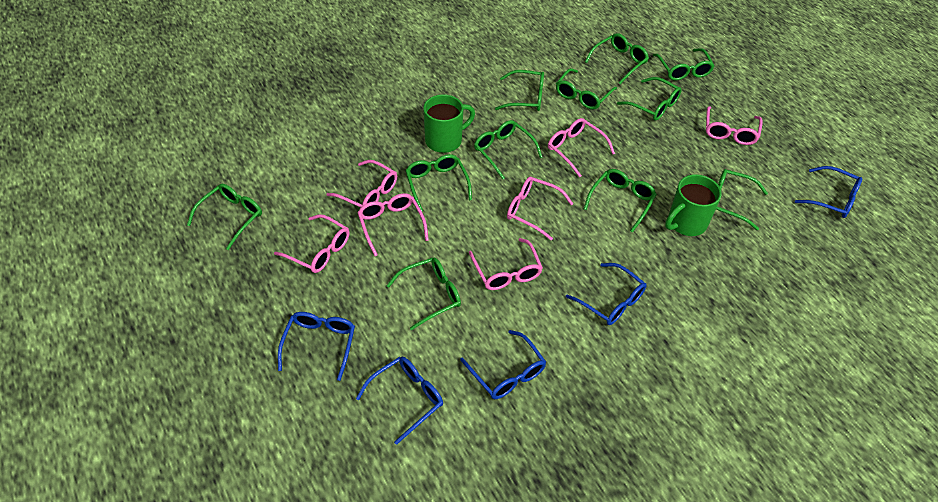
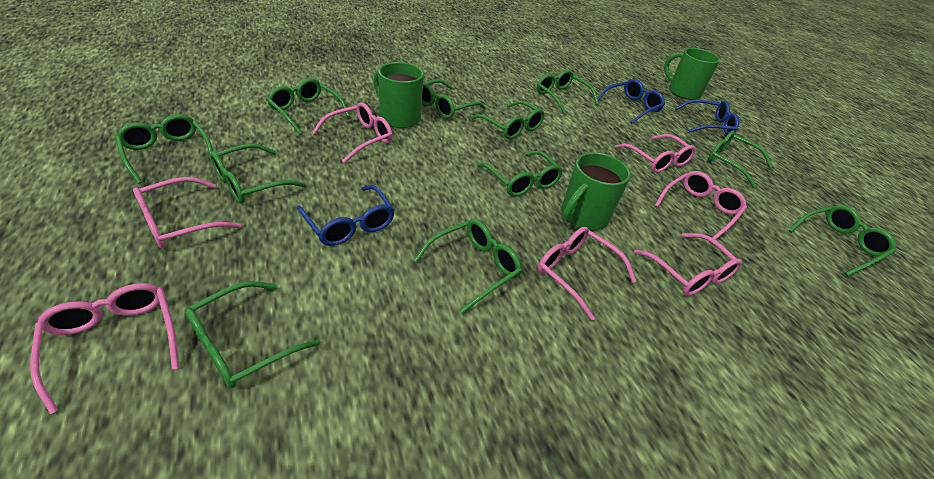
blue glasses: 5 -> 3
green mug: 2 -> 3

